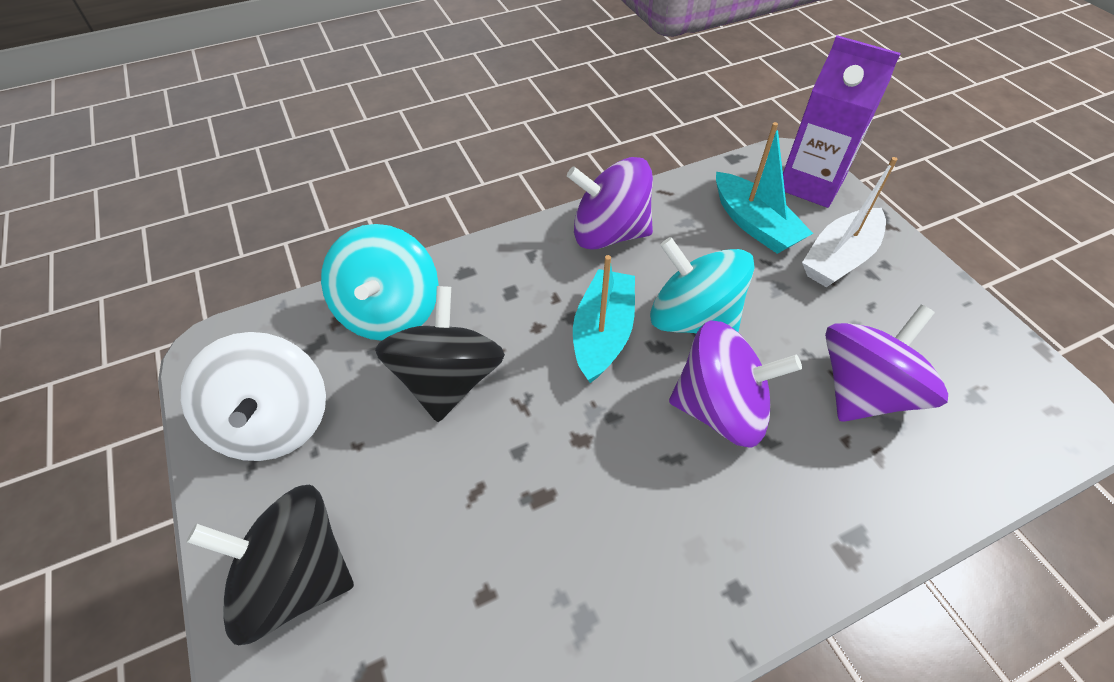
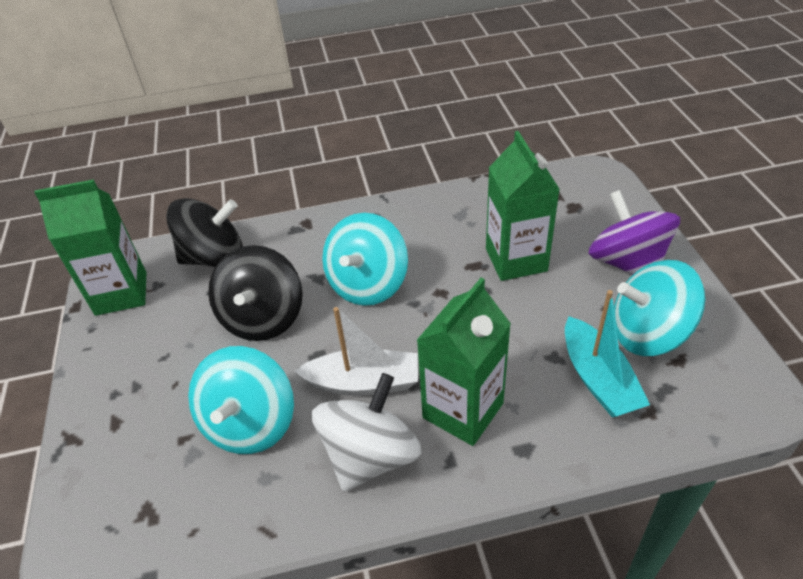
green carton: 0 -> 3
purple carton: 1 -> 0
purple spinning top: 3 -> 1
turquoise boat: 2 -> 1
turquoise spinning top: 2 -> 3

